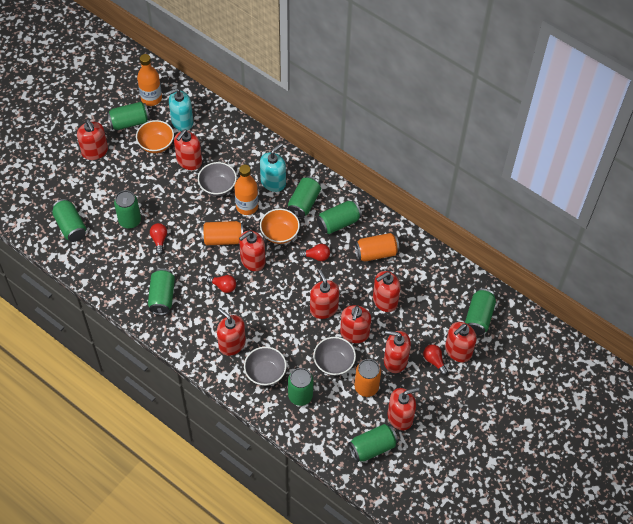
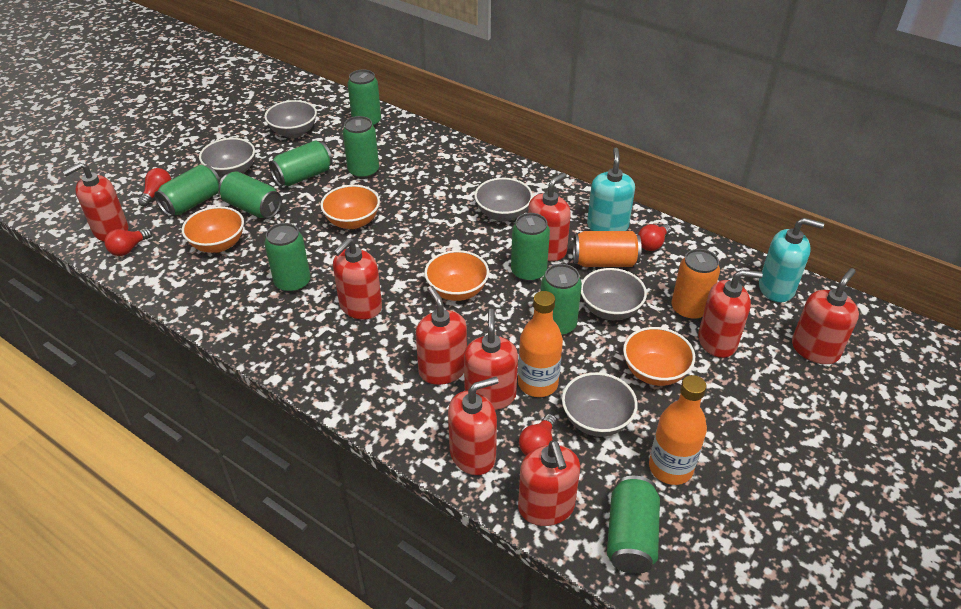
grey bowl: 3 -> 5
orange bowl: 2 -> 4
orange can: 3 -> 2
red soap dispenser: 10 -> 9

